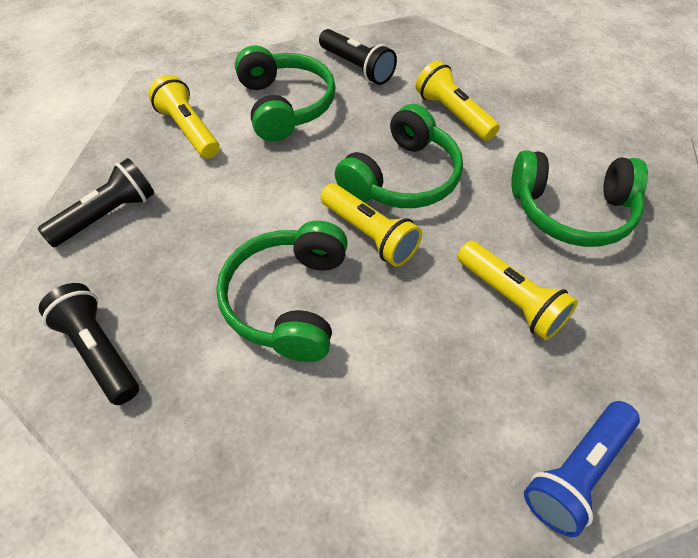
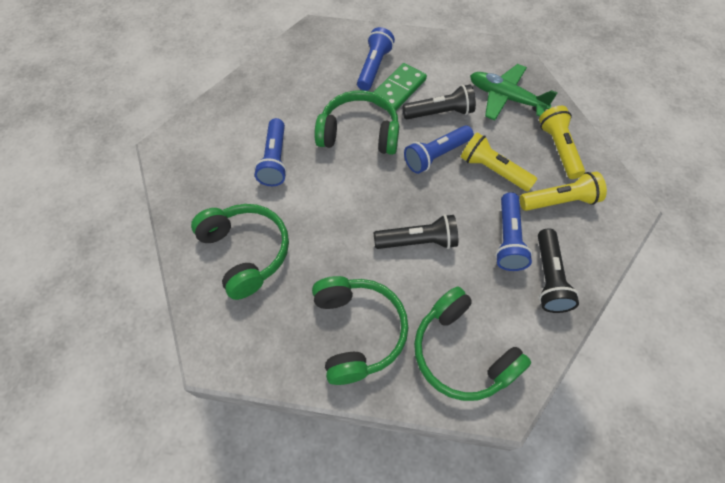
blue flashlight: 1 -> 4
green domino: 0 -> 1
green plane: 0 -> 1
yellow flashlight: 4 -> 3

